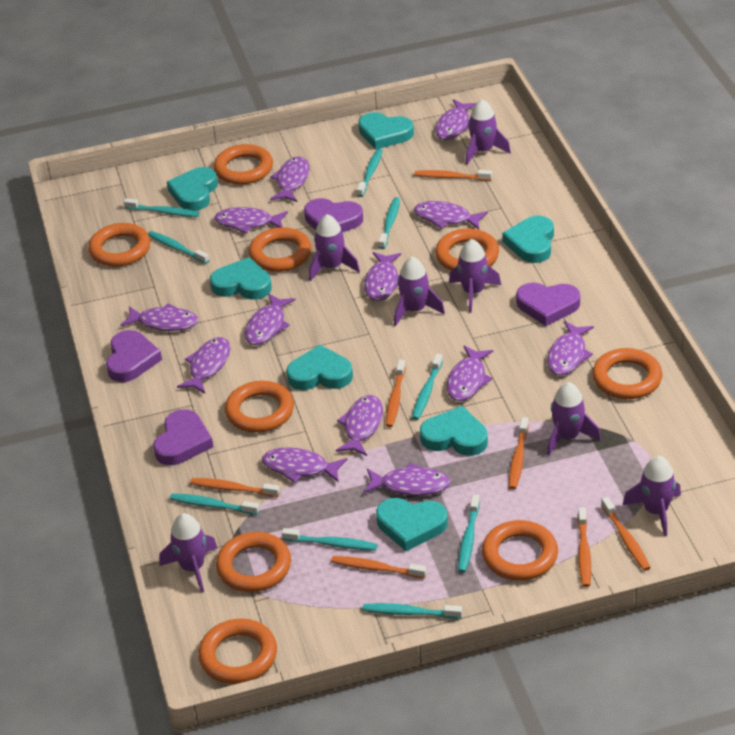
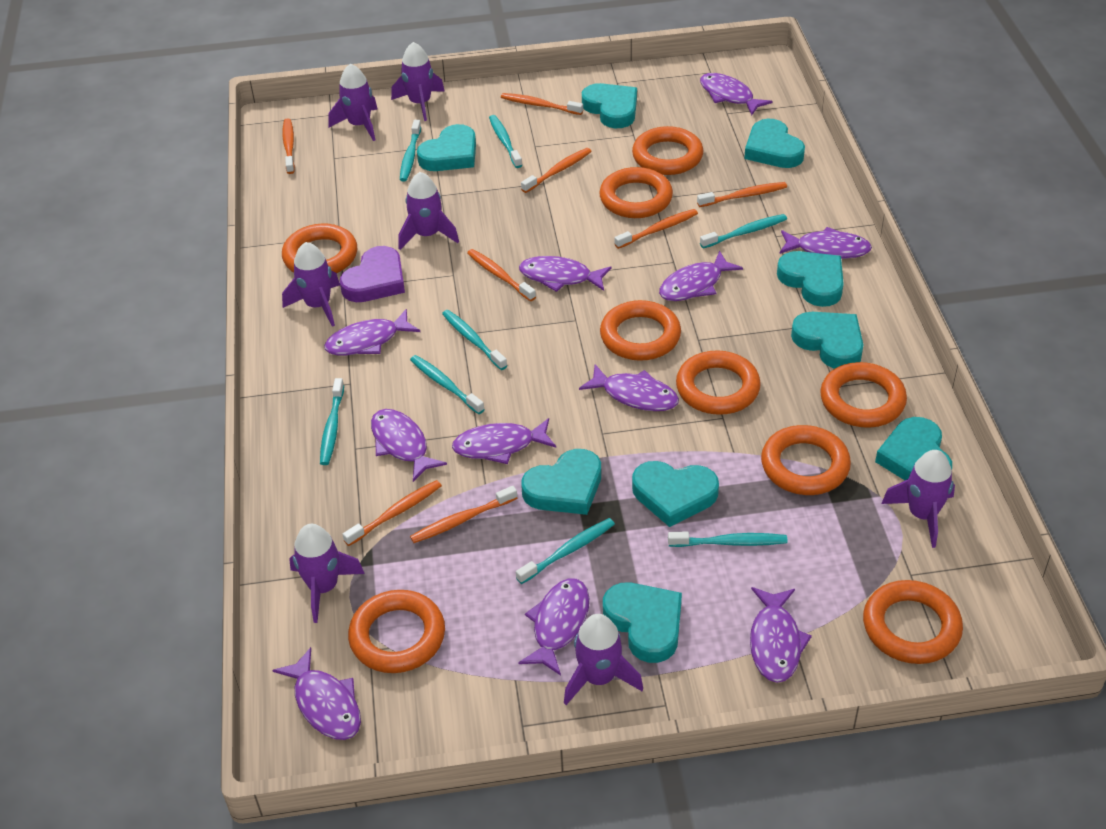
orange toothbrush: 7 -> 8
purple fish: 13 -> 11
purple heart: 4 -> 1
turquoise heart: 7 -> 9
turquoise toothbrush: 9 -> 8

